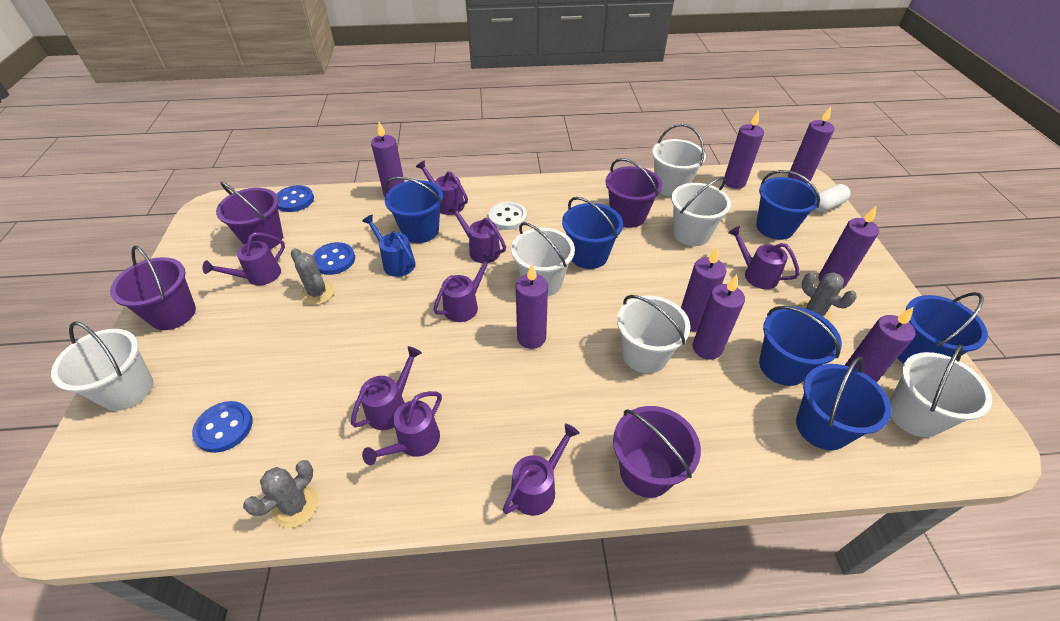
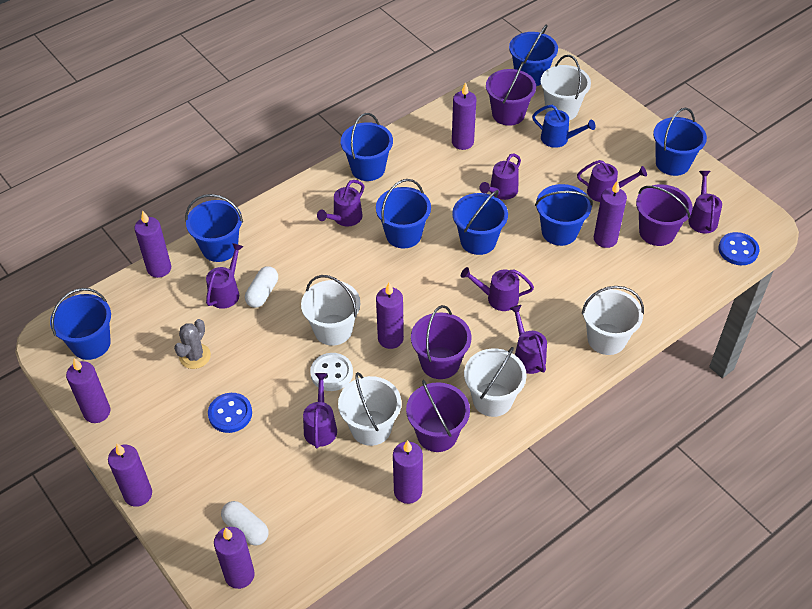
blue bucket: 6 -> 8
blue button: 3 -> 2
grey cactus: 3 -> 1
white bucket: 6 -> 5
white capsule: 1 -> 2

